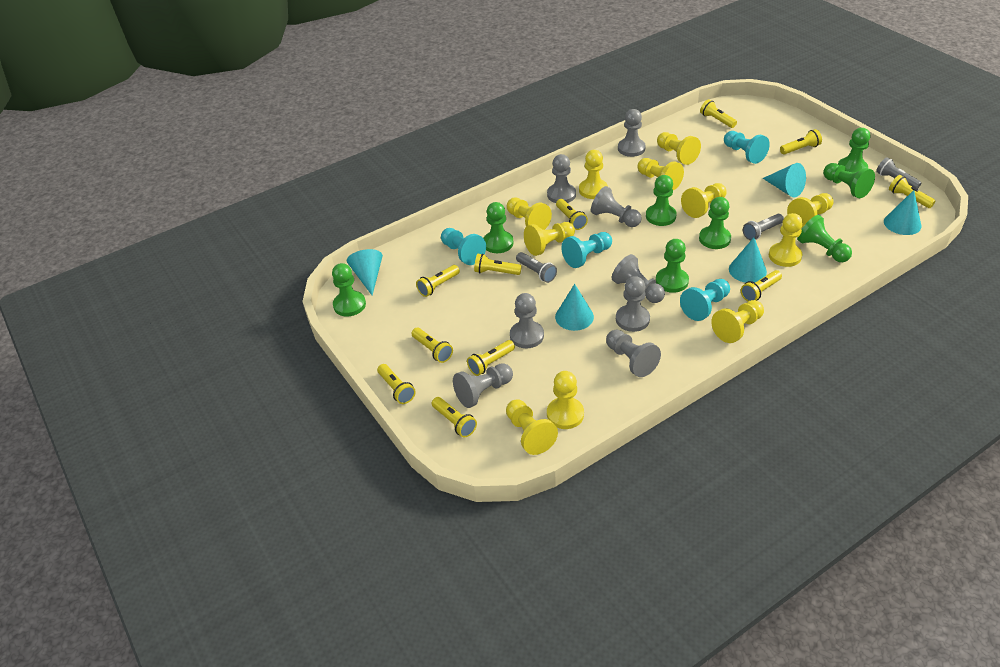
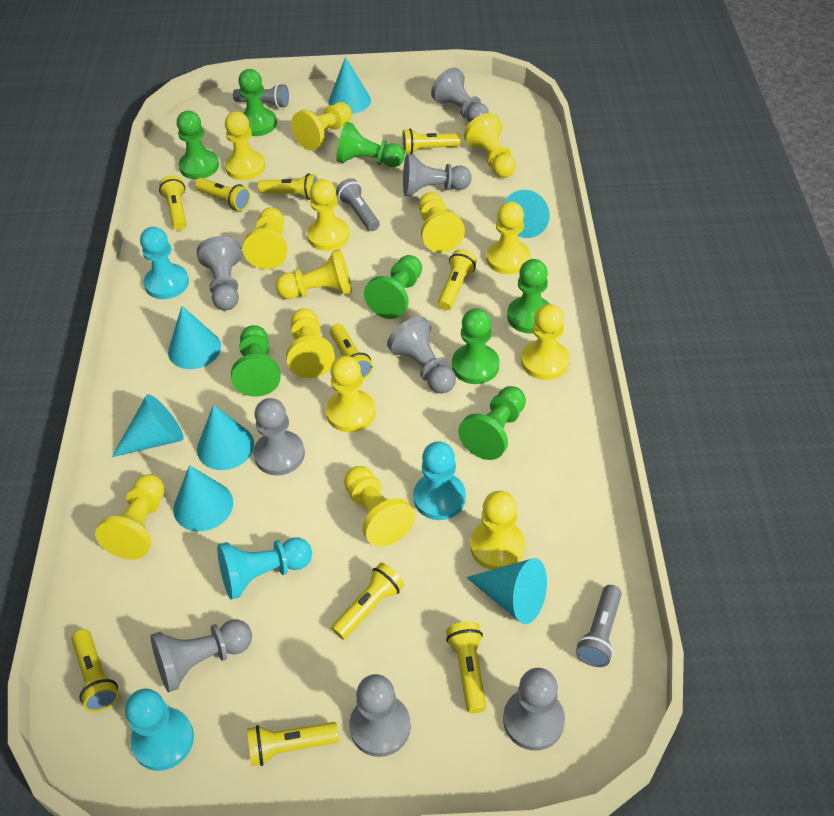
turquoise cone: 5 -> 7
yellow flashlight: 11 -> 10
yellow pawn: 11 -> 14

